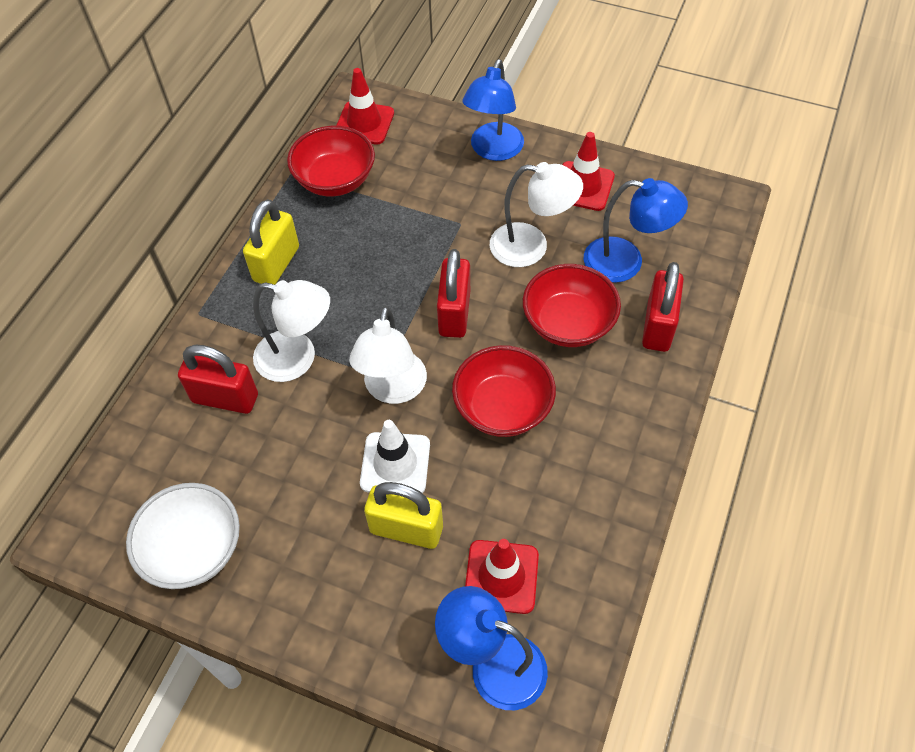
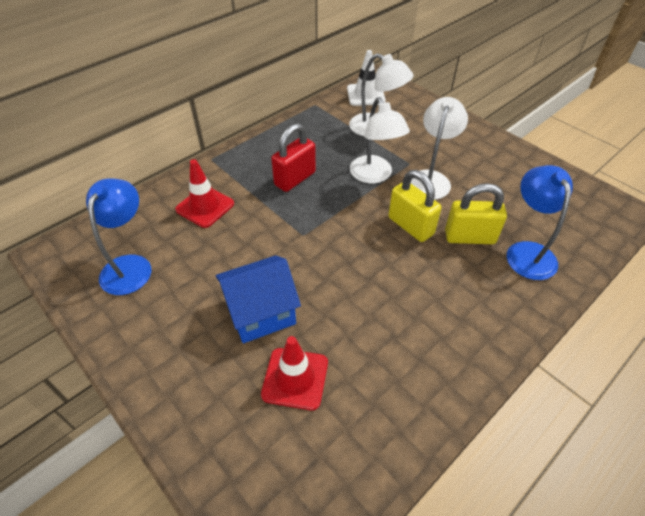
blue house: 0 -> 1
blue lamp: 3 -> 2
red bowl: 3 -> 0
red padlock: 3 -> 1
red traffic cone: 3 -> 2
white bowl: 1 -> 0

